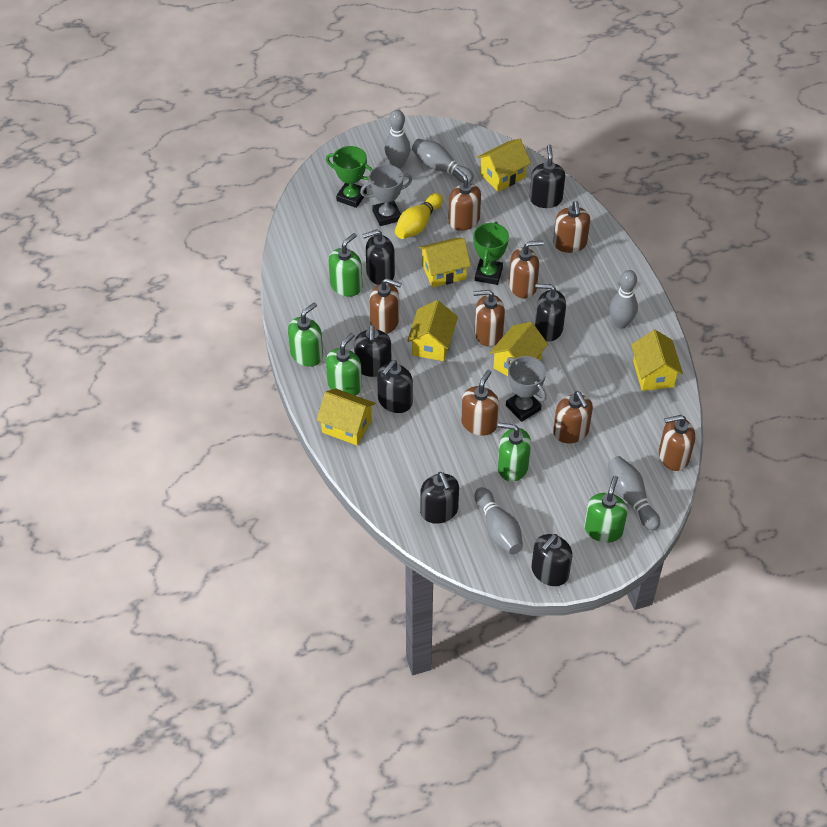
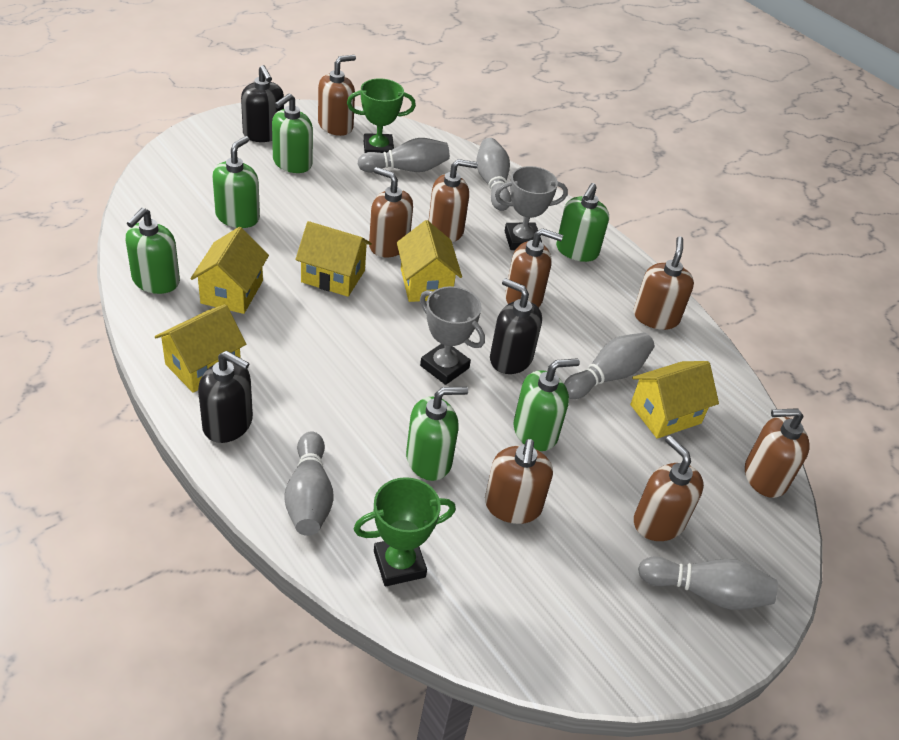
black soap dispenser: 7 -> 3
green soap dispenser: 5 -> 6
yellow bowling pin: 1 -> 0
yellow house: 6 -> 5

